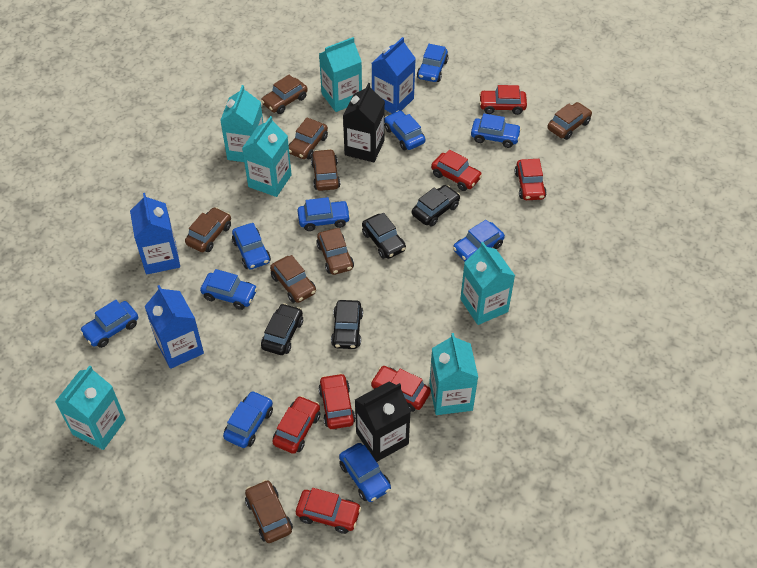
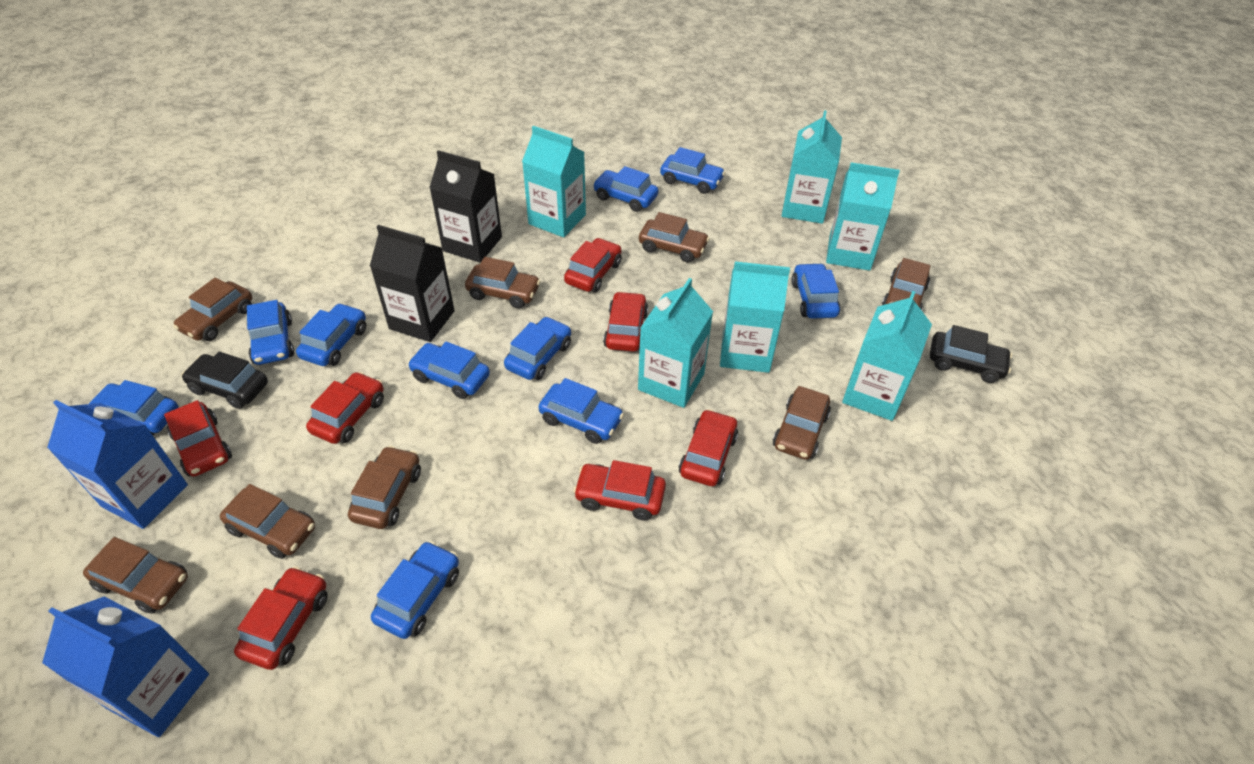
black car: 4 -> 2
blue carton: 3 -> 2

